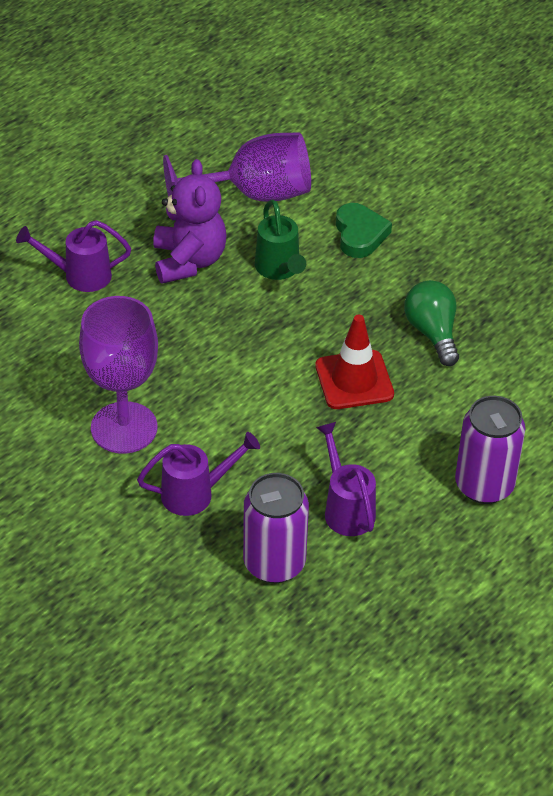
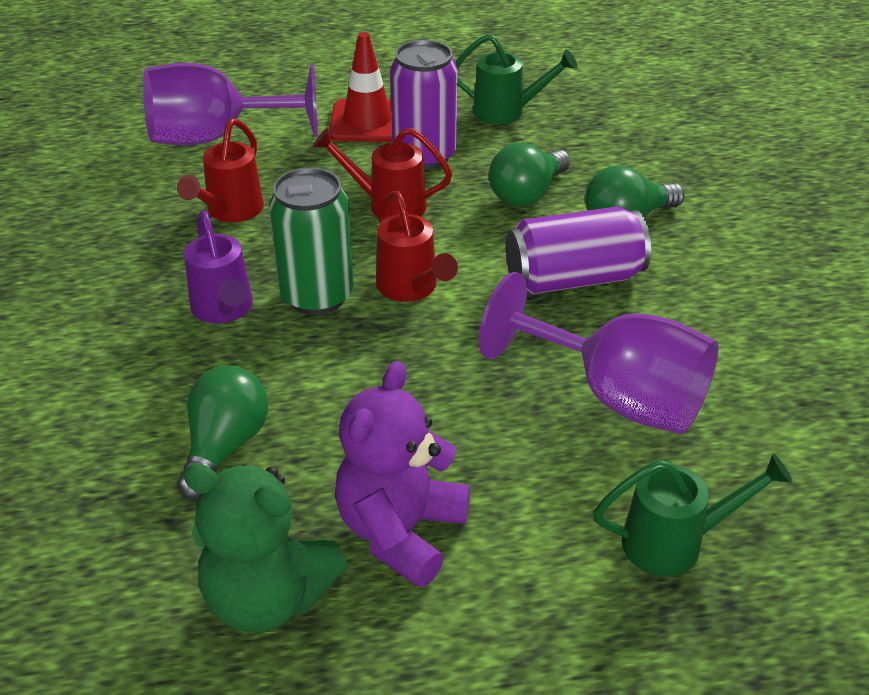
green can: 0 -> 1
green heart: 1 -> 0
green light bulb: 1 -> 3
green teddy bear: 0 -> 1
green watering can: 1 -> 2
purple watering can: 3 -> 1
red watering can: 0 -> 3

